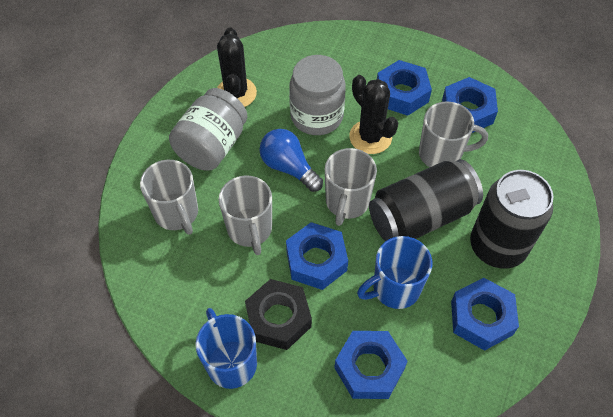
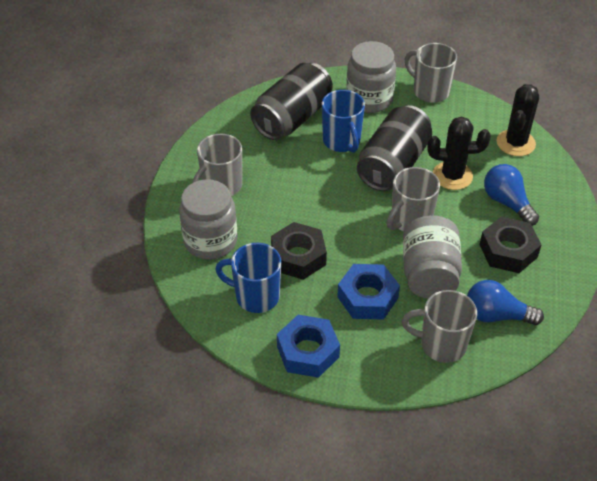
black nut: 1 -> 2
blue light bulb: 1 -> 2
blue nut: 5 -> 2
grey jar: 2 -> 3

